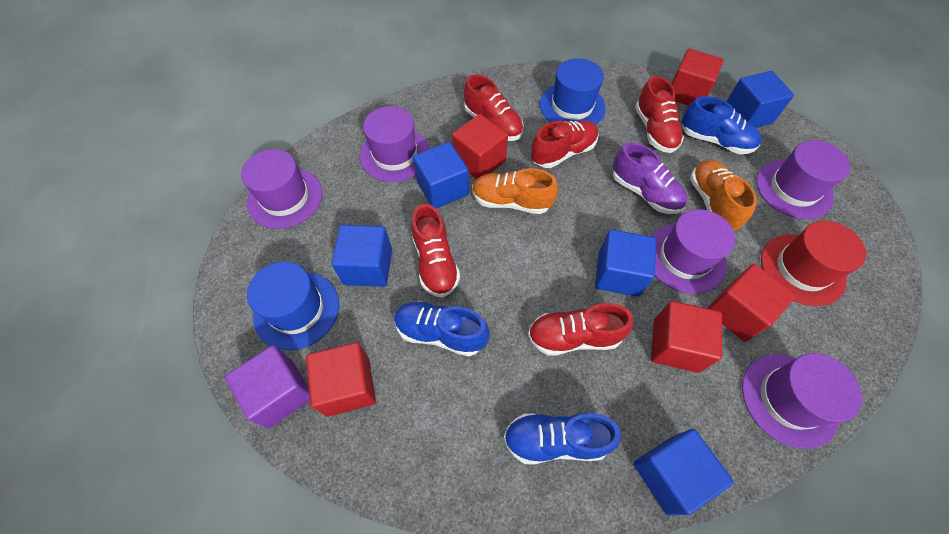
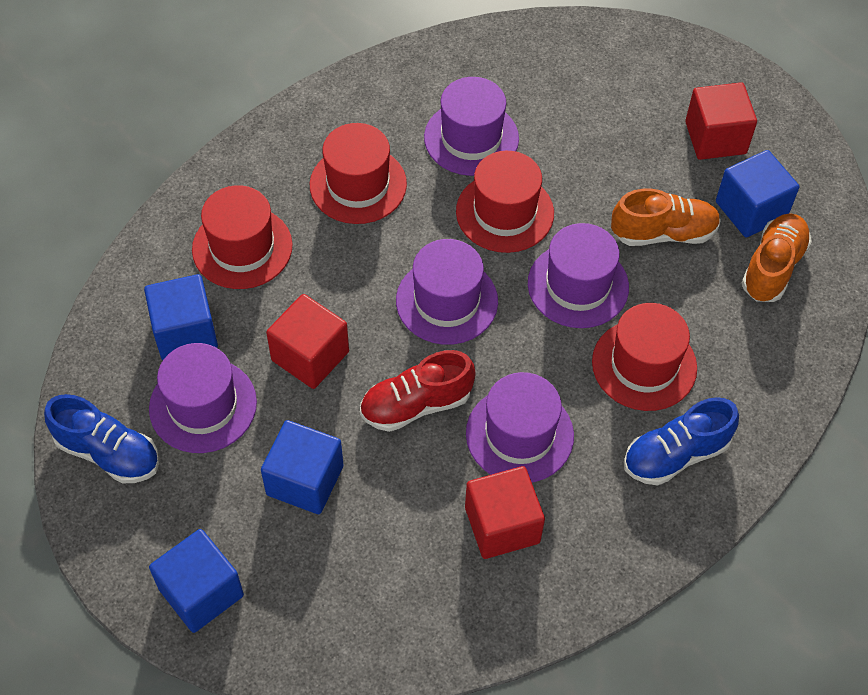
blue cube: 5 -> 4
blue hat: 2 -> 0
blue shoe: 3 -> 2
purple cube: 1 -> 0
purple shoe: 1 -> 0
red cube: 5 -> 3
red hat: 1 -> 4
red shoe: 5 -> 1

